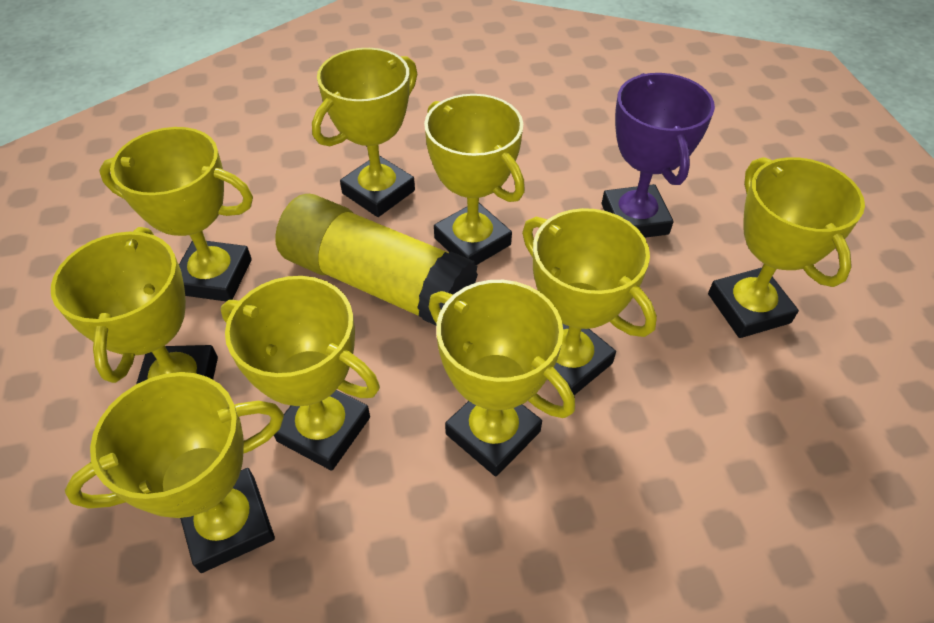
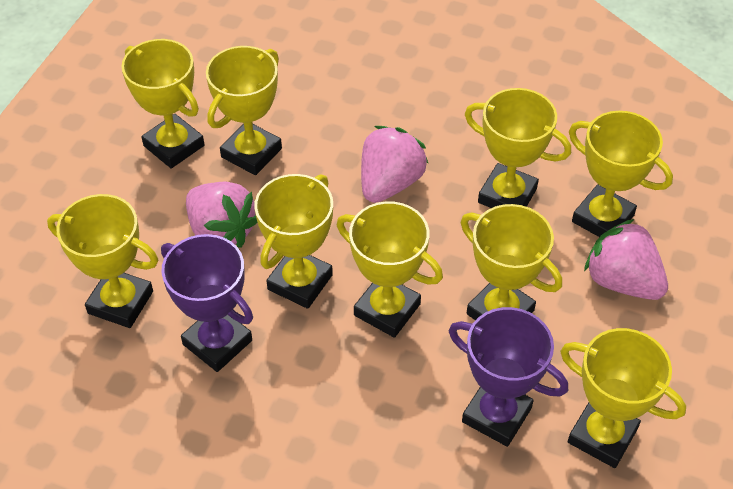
pink strawberry: 0 -> 3
purple trophy: 1 -> 2
yellow glue stick: 1 -> 0

